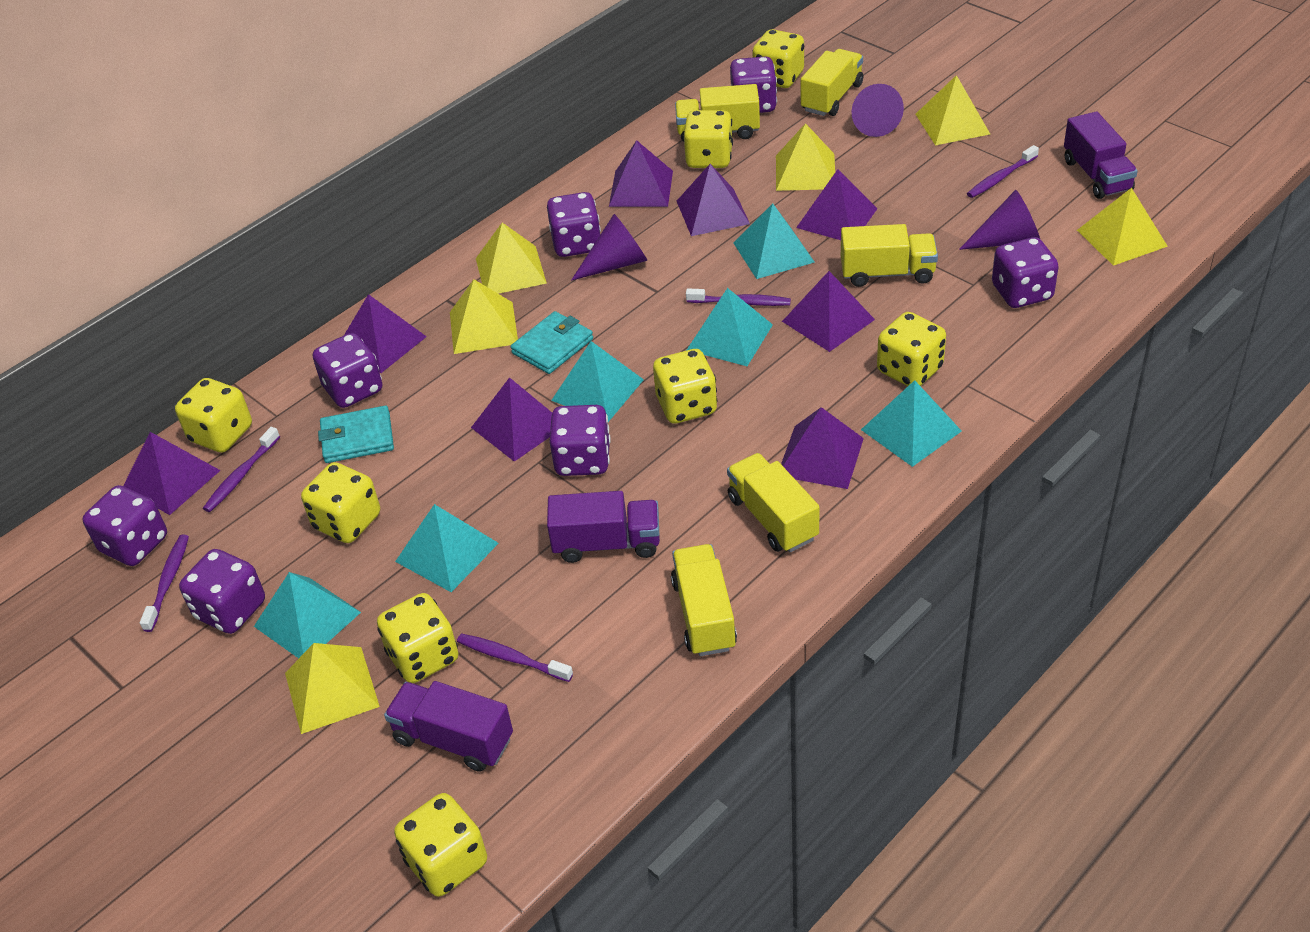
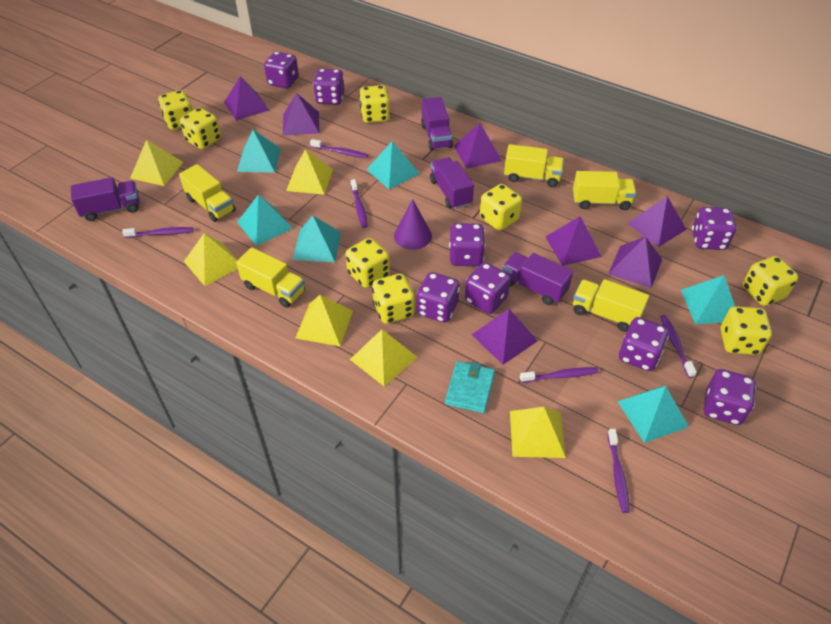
purple cone: 3 -> 1
purple dice: 7 -> 8
purple pyramid: 8 -> 7
purple toothbrush: 5 -> 6
purple truck: 3 -> 4
turquoise wallet: 2 -> 1

